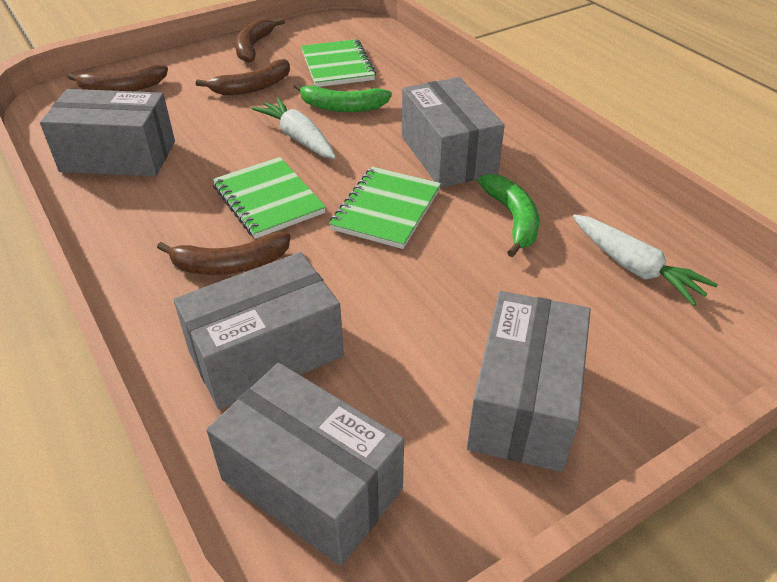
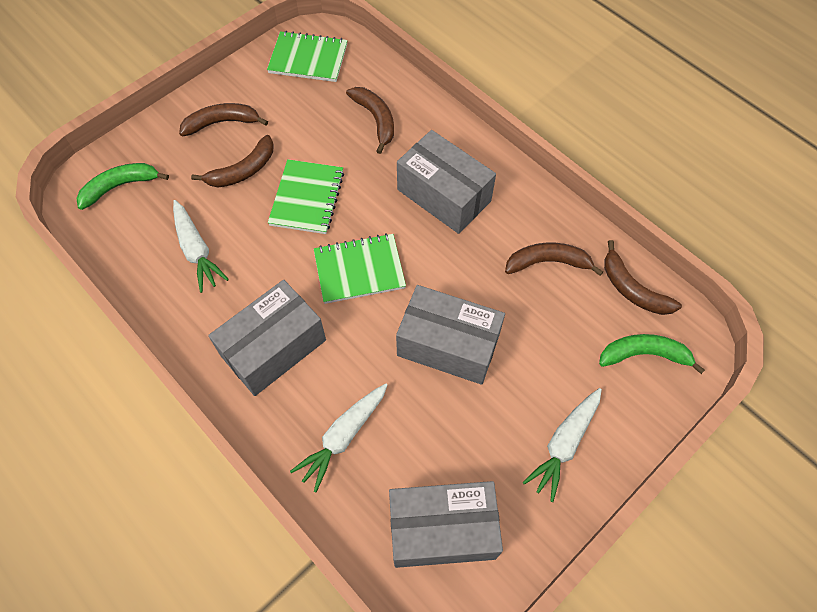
brown banana: 4 -> 5
grey box: 5 -> 4
white carrot: 2 -> 3

